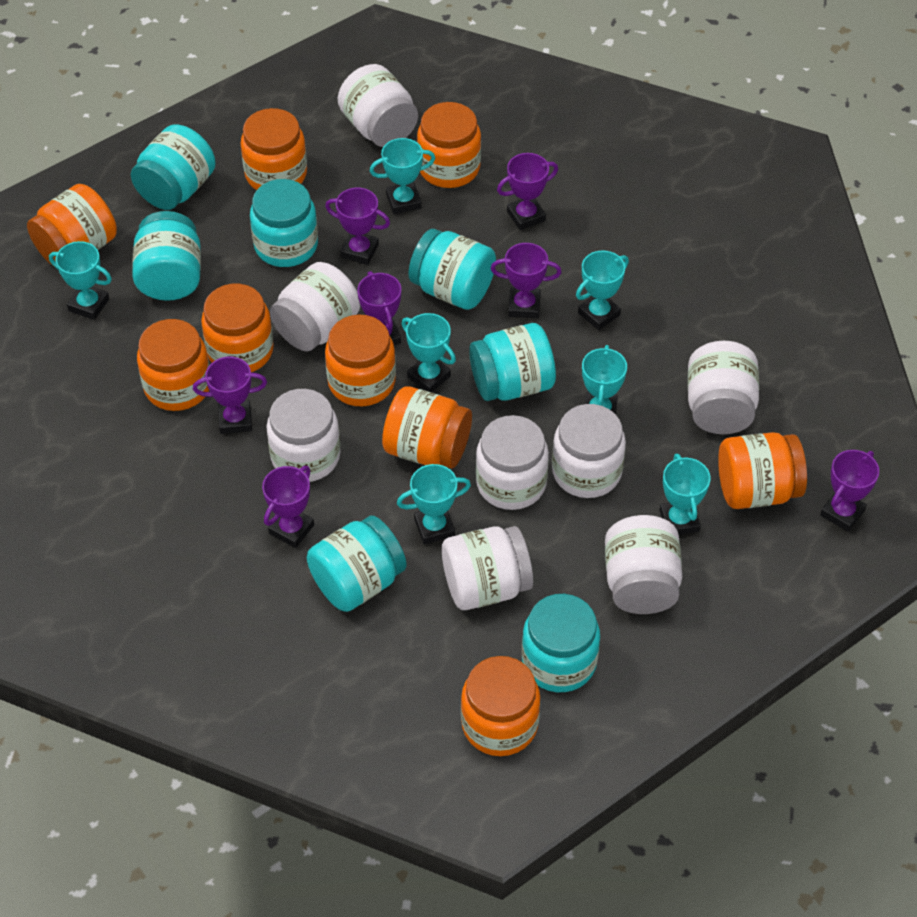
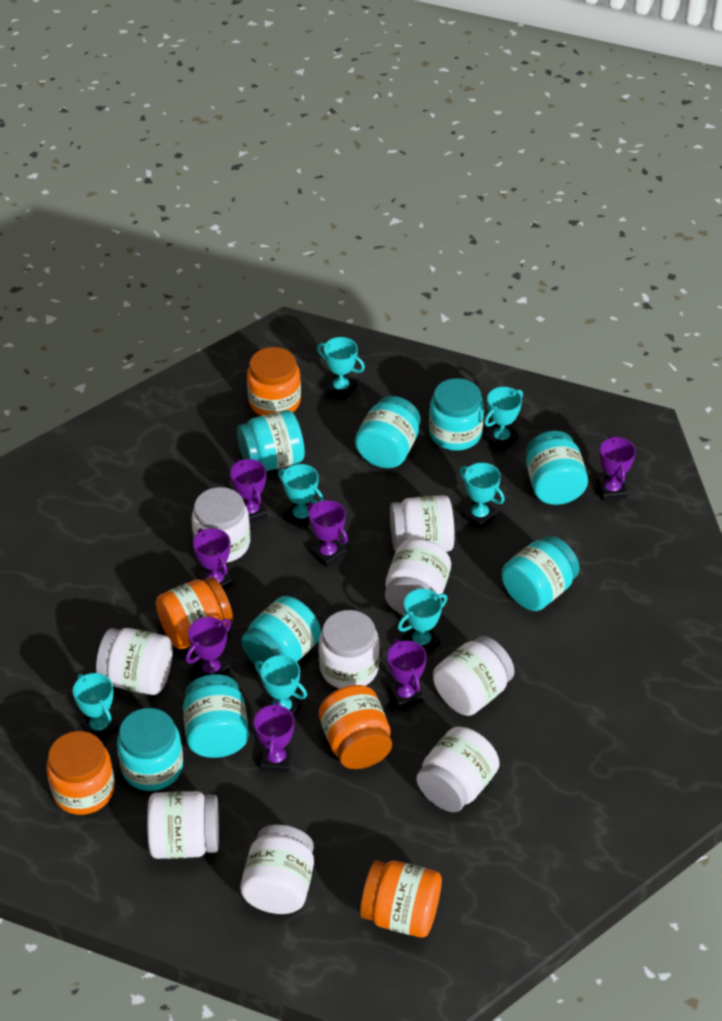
orange jar: 9 -> 5
turquoise jar: 7 -> 8
white jar: 8 -> 9

